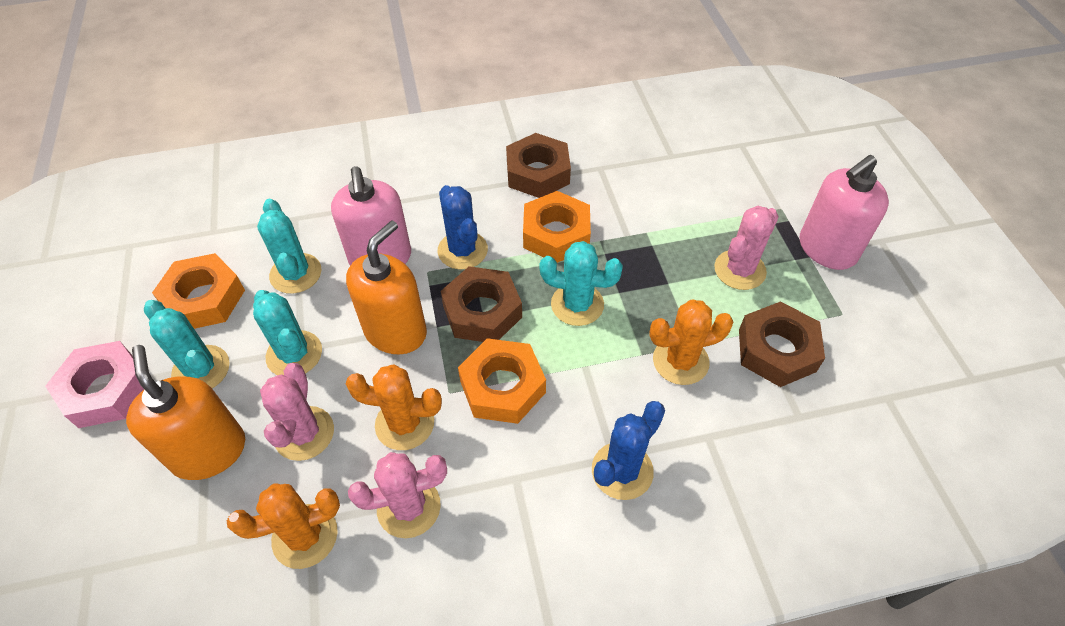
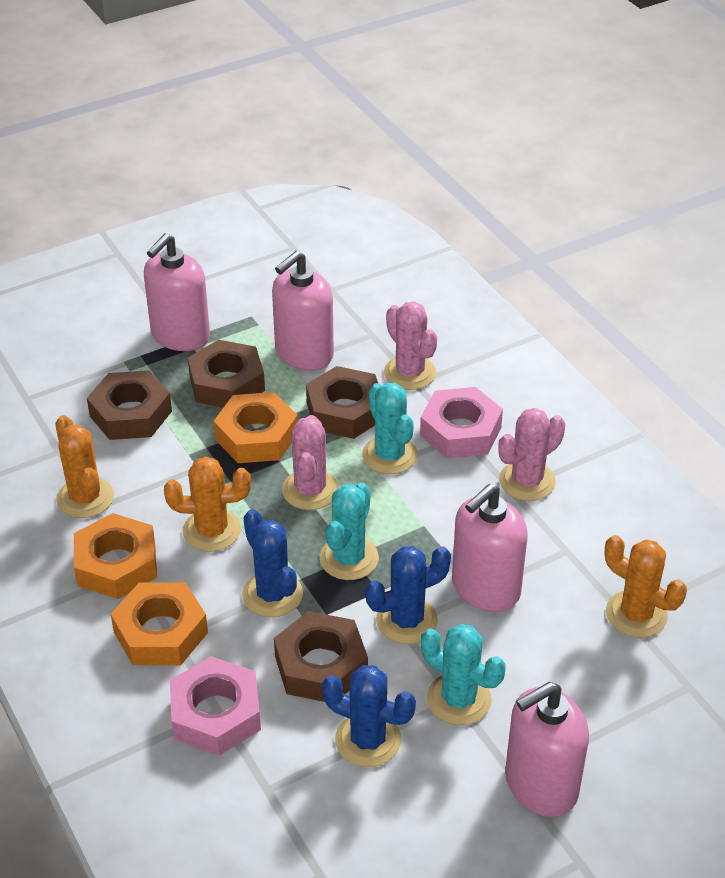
blue cactus: 2 -> 3
brown nut: 3 -> 4
orange soap dispenser: 2 -> 0
pink nut: 1 -> 2
pink soap dispenser: 2 -> 4
turquoise cactus: 4 -> 3

